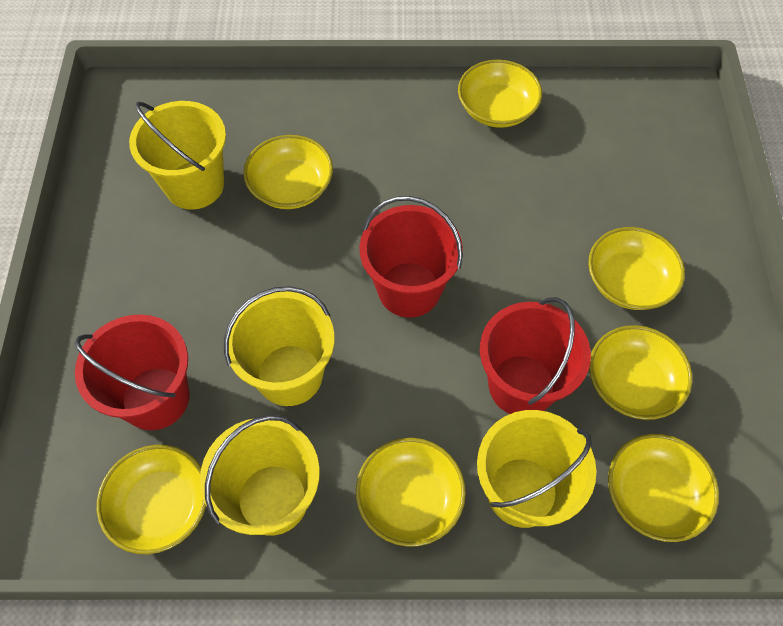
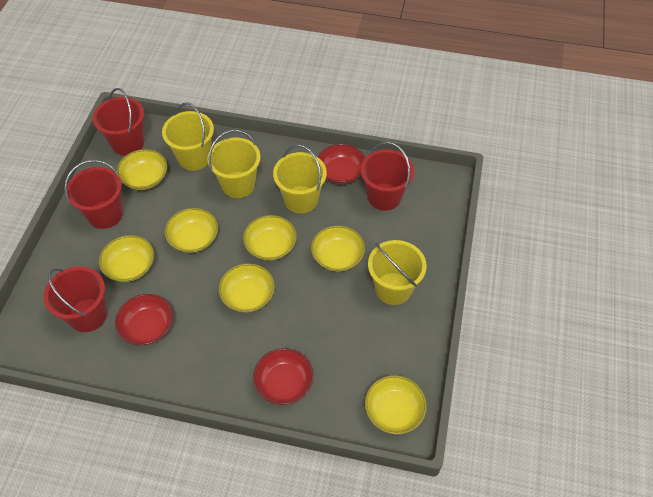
red bowl: 0 -> 3
red bucket: 3 -> 4

